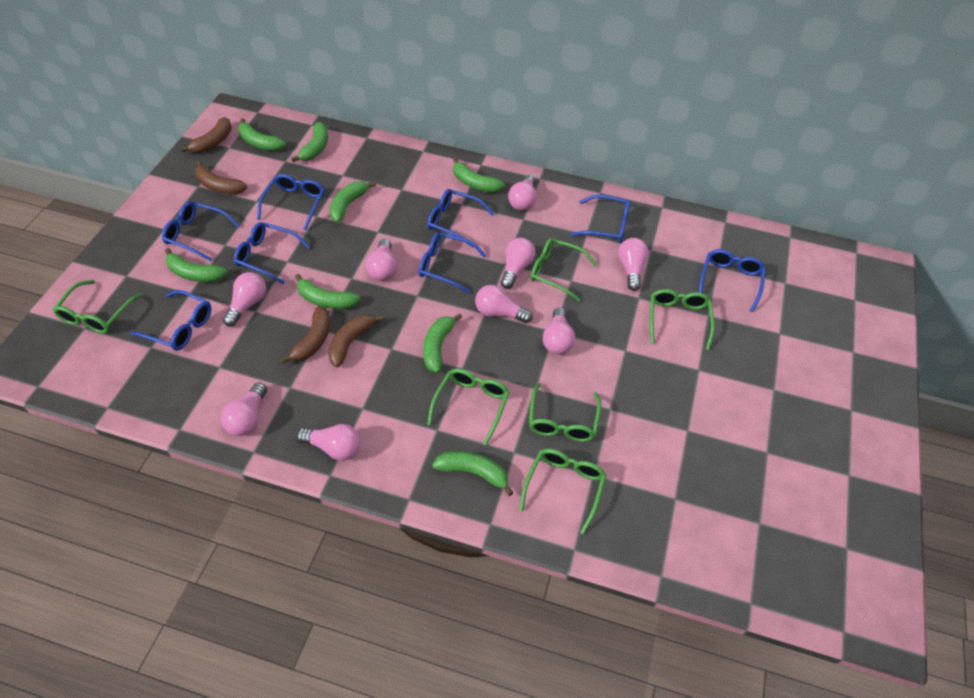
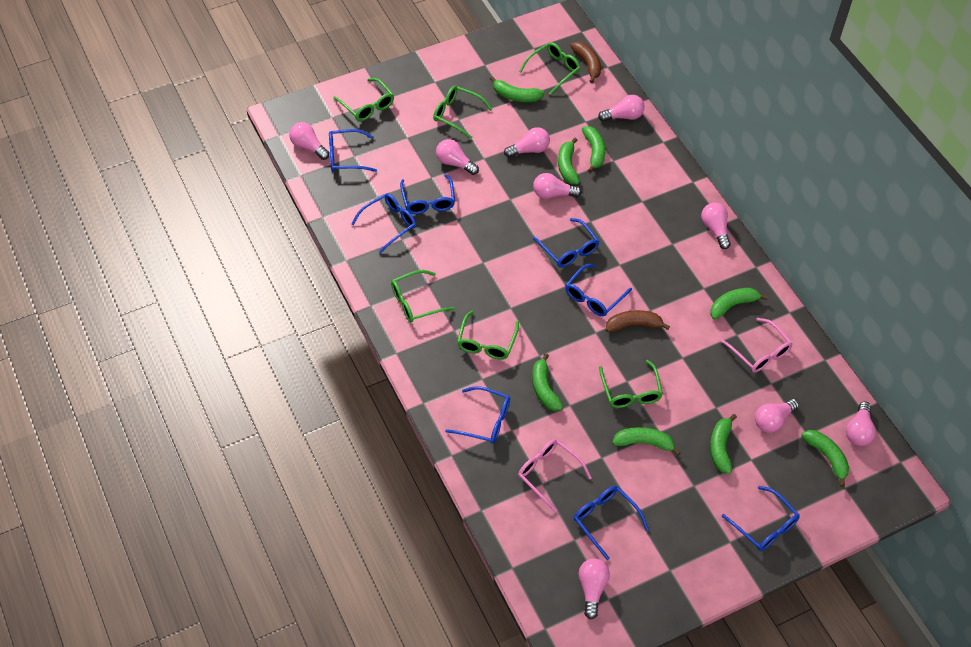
brown banana: 4 -> 2
pink glasses: 0 -> 2

